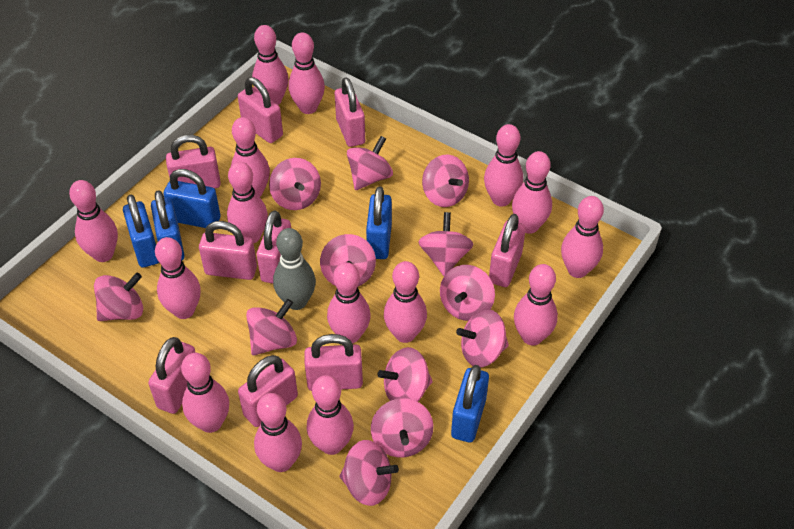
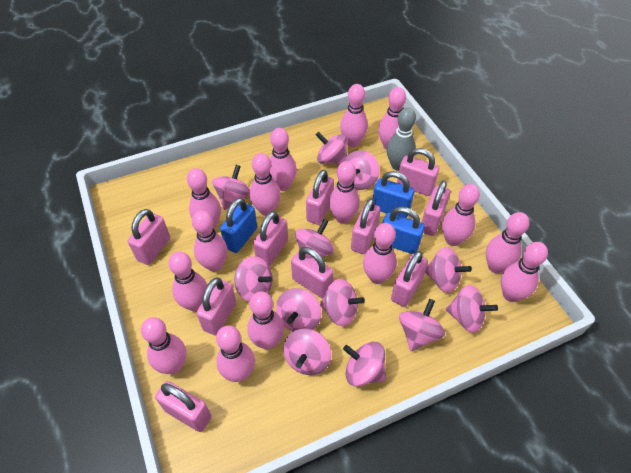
blue padlock: 5 -> 3
pink padlock: 9 -> 10

